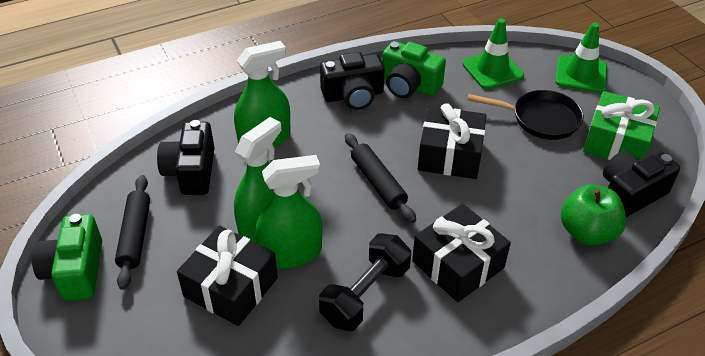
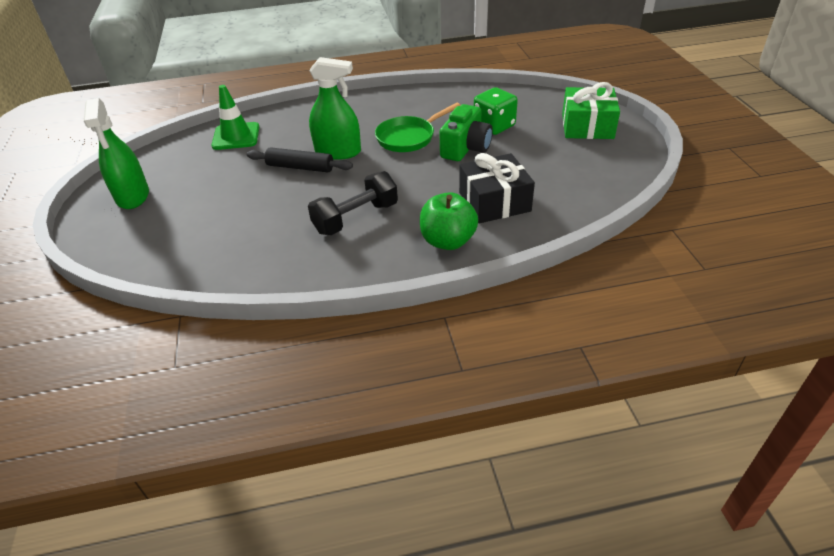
black camera: 3 -> 0
black gift: 3 -> 1
black pan: 1 -> 0
black rolling pin: 2 -> 1
green camera: 2 -> 1
green dice: 0 -> 1
green pan: 0 -> 1
green spray bottle: 3 -> 2
green traffic cone: 2 -> 1

